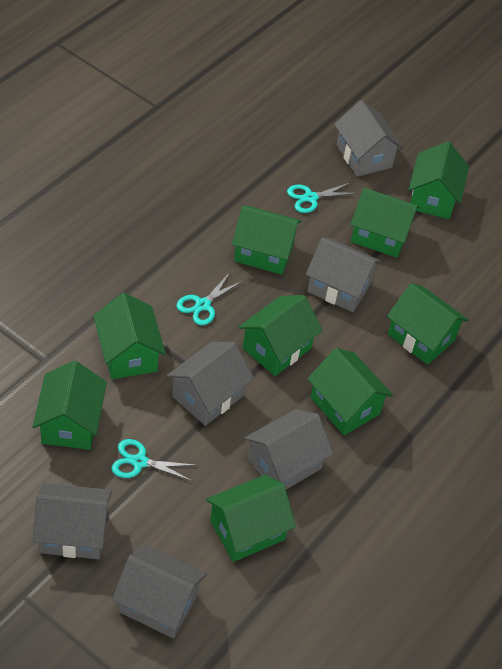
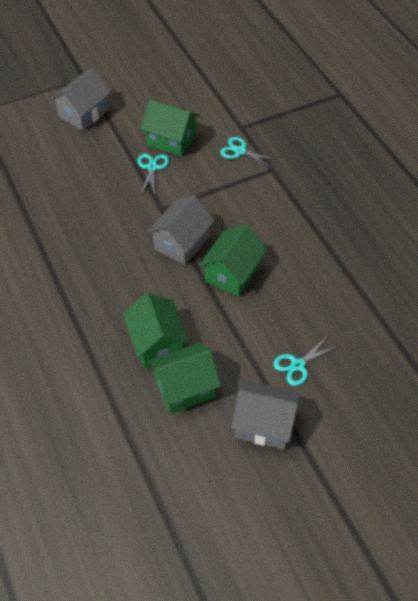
green house: 9 -> 4
grey house: 6 -> 3

